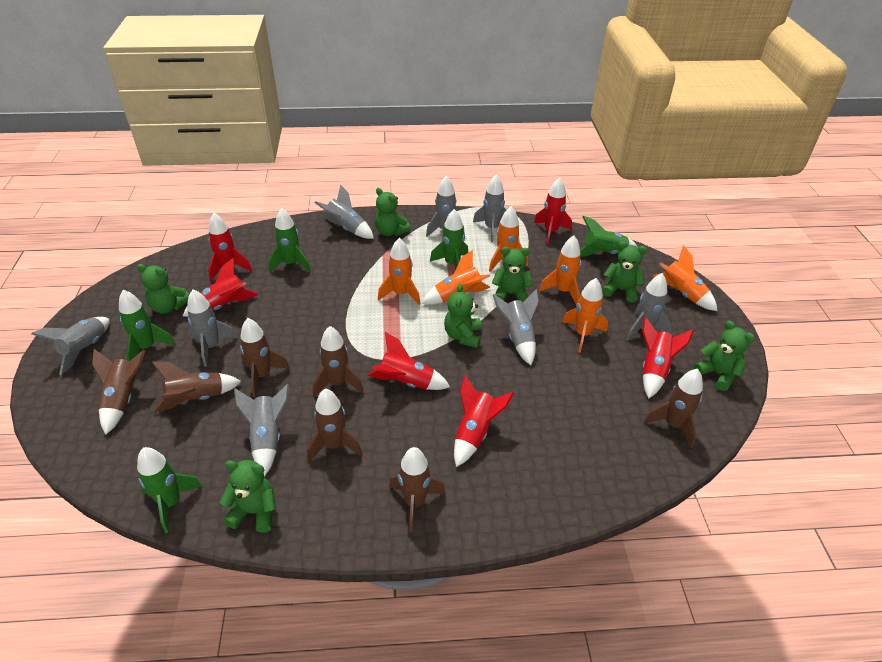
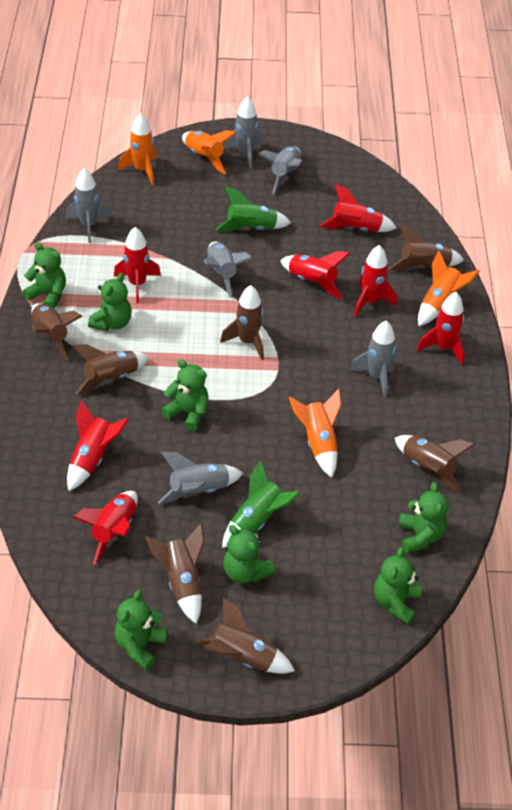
green rocket: 5 -> 2
grey rocket: 8 -> 6
orange rocket: 6 -> 4
red rocket: 6 -> 7

